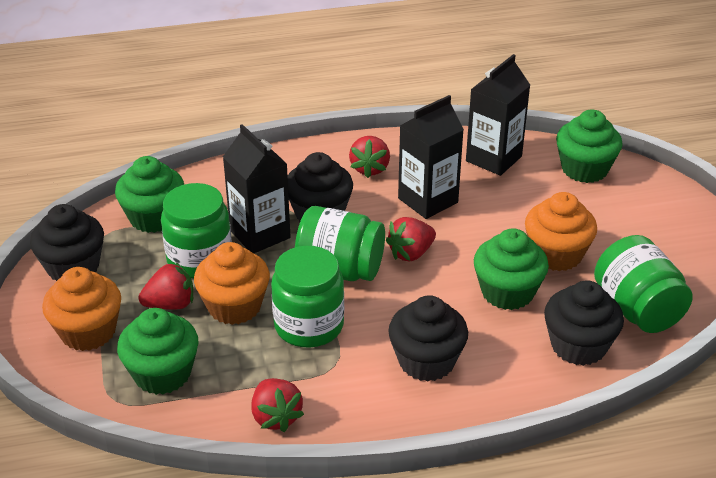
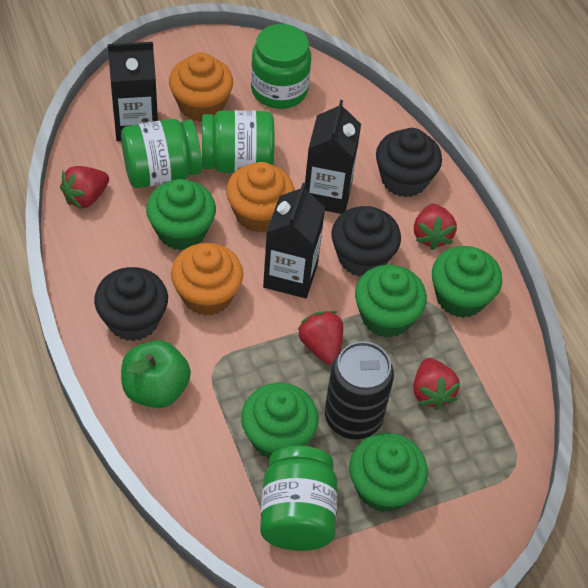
black can: 0 -> 1
black cupcake: 4 -> 3
green apple: 0 -> 1
green cupcake: 4 -> 5

